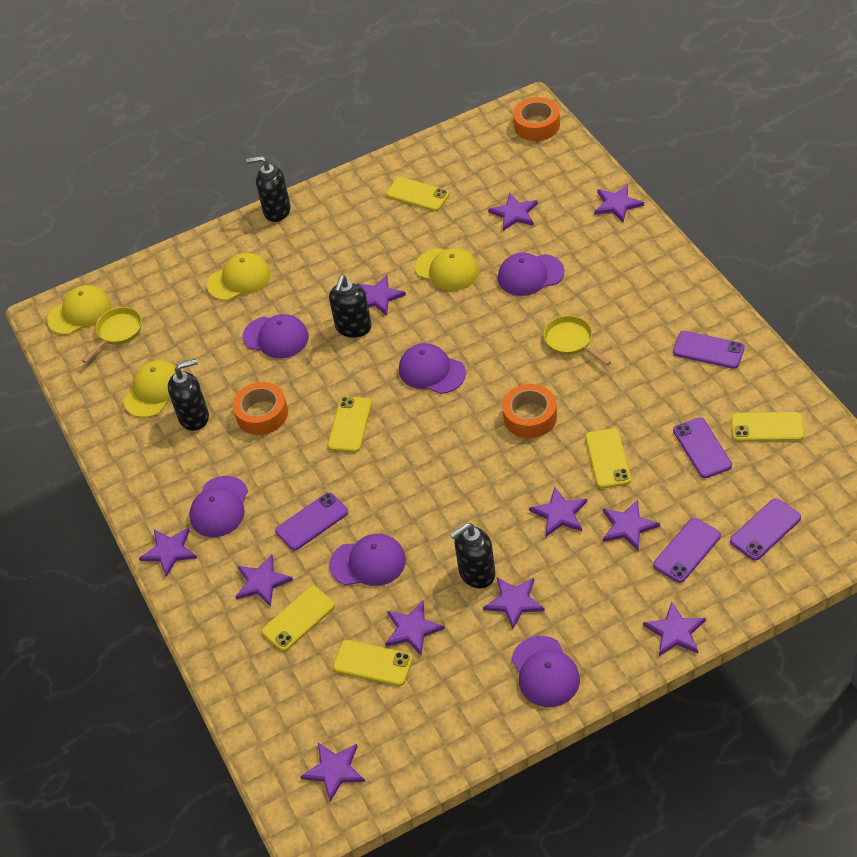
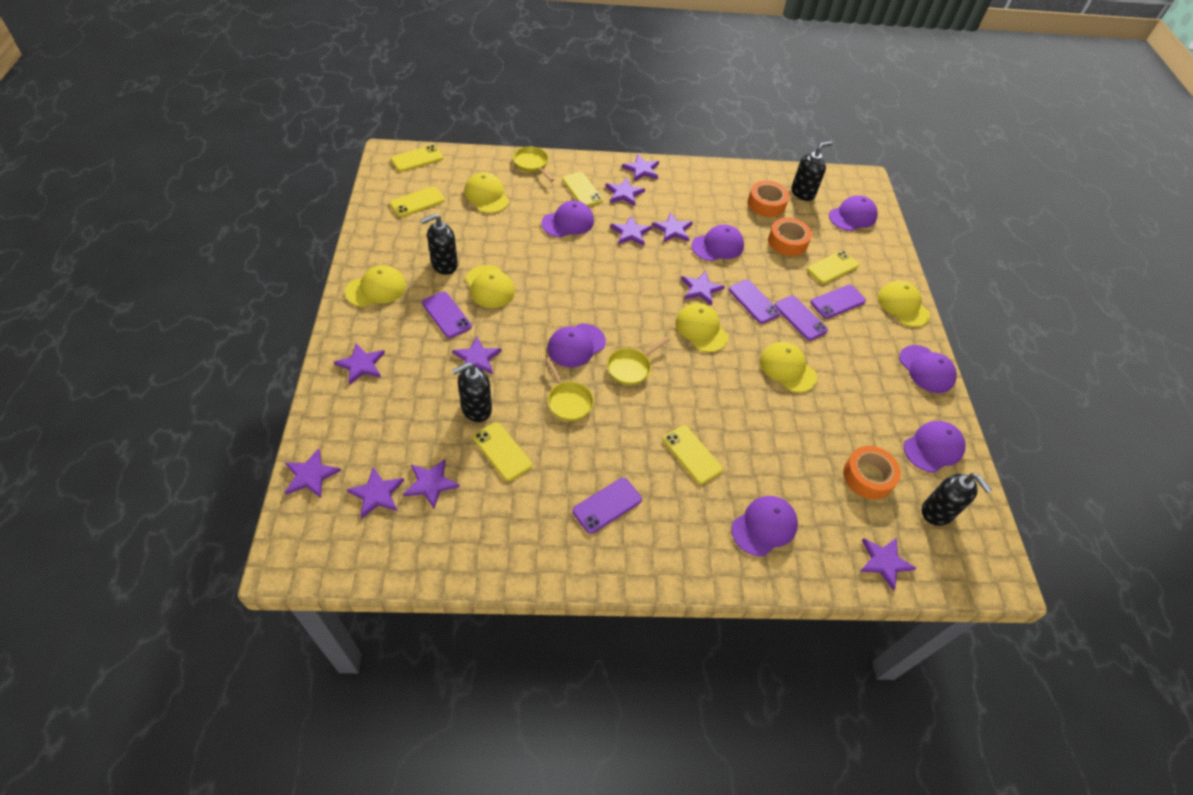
purple cap: 6 -> 7
yellow cap: 4 -> 6
yellow pan: 2 -> 3

